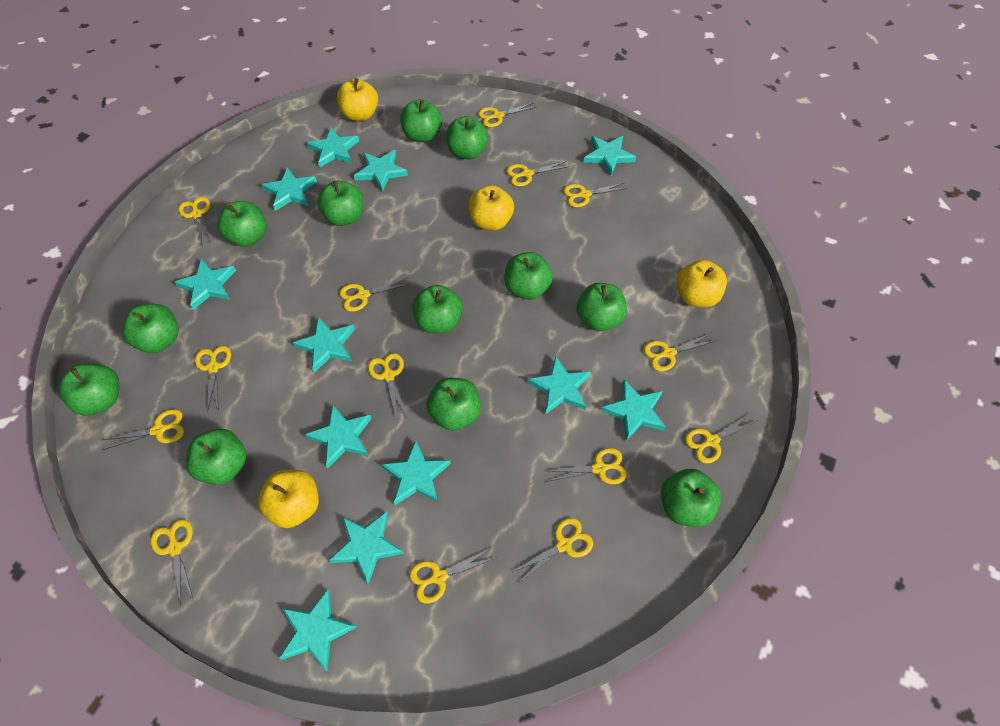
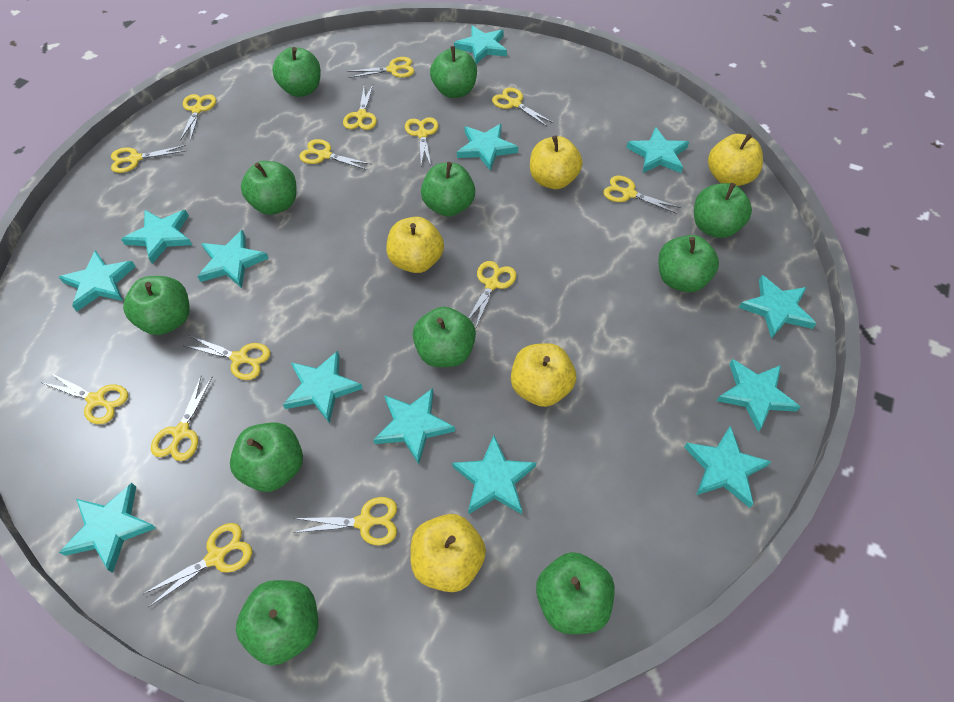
green apple: 12 -> 11
turquoise star: 12 -> 13
yellow apple: 4 -> 5

